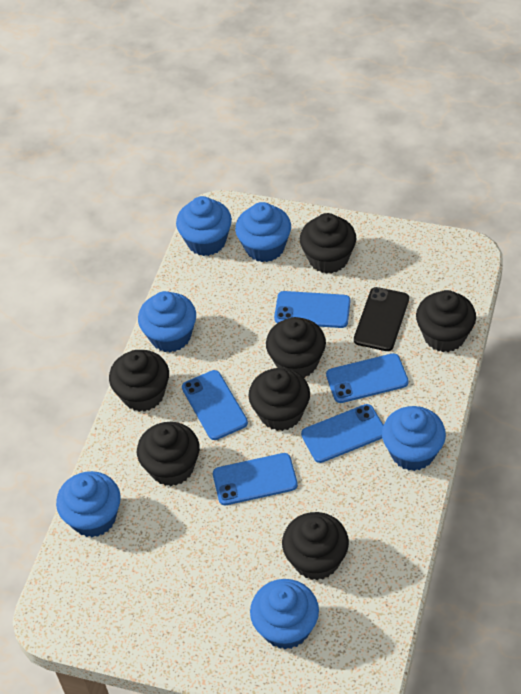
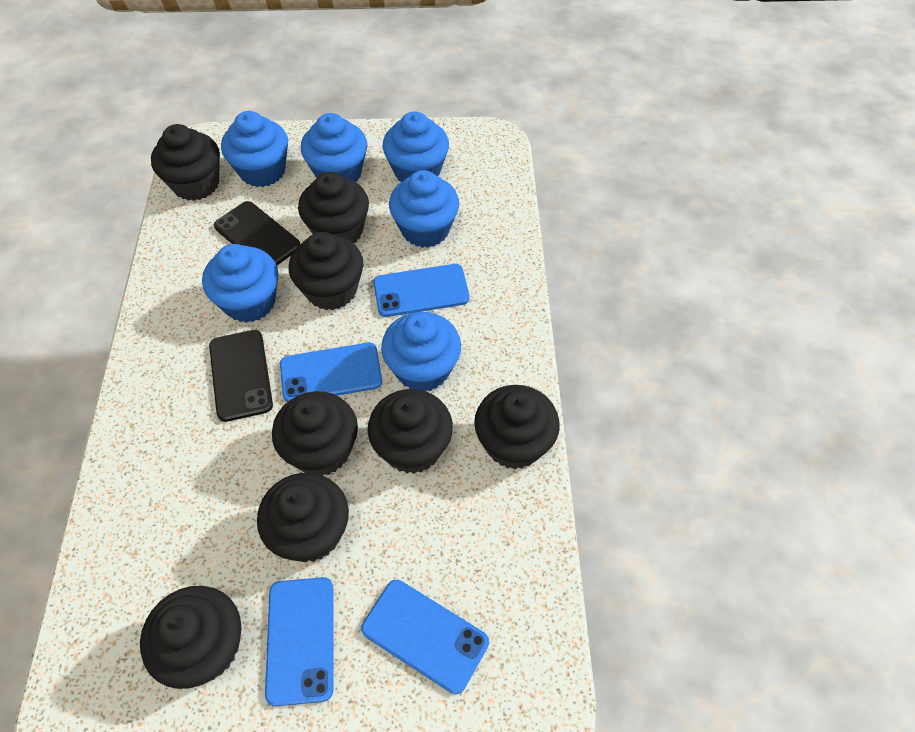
black cupcake: 7 -> 8
black phone: 1 -> 2
blue phone: 5 -> 4

